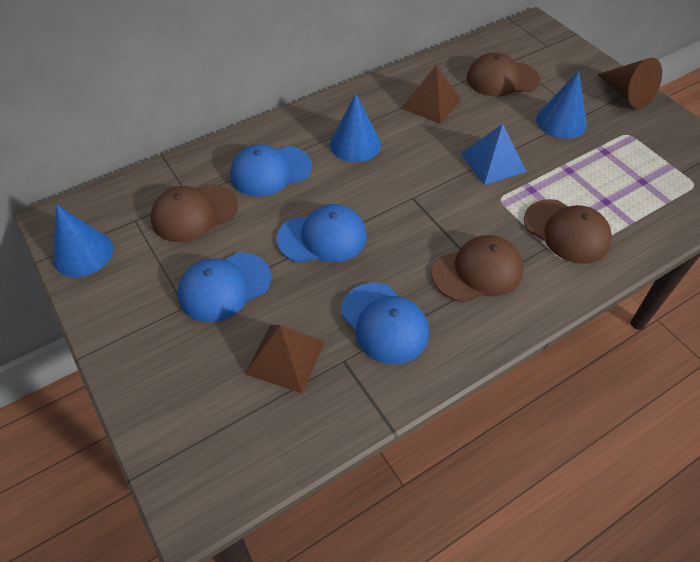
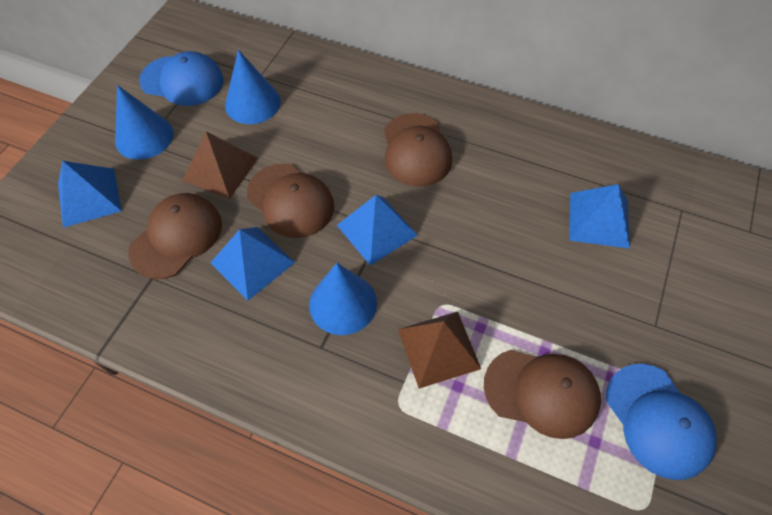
blue cap: 4 -> 2
blue pyramid: 1 -> 4
brown cone: 1 -> 0

